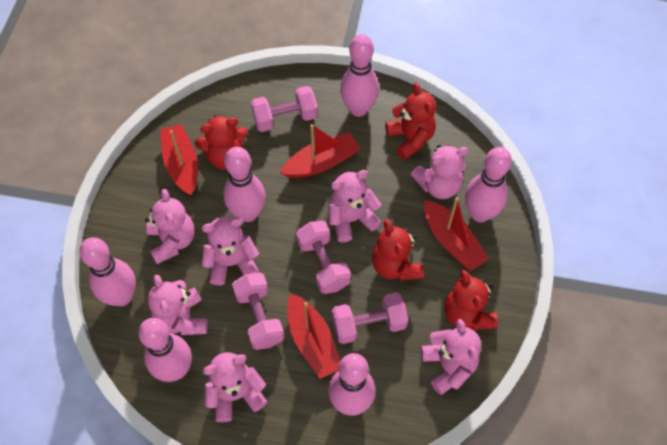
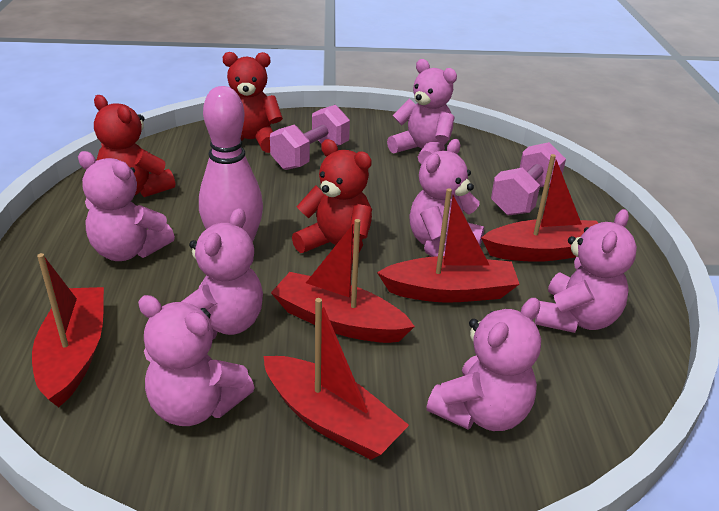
pink bowling pin: 6 -> 1
pink dumbbell: 4 -> 2
red boat: 4 -> 5
red teddy bear: 4 -> 3

